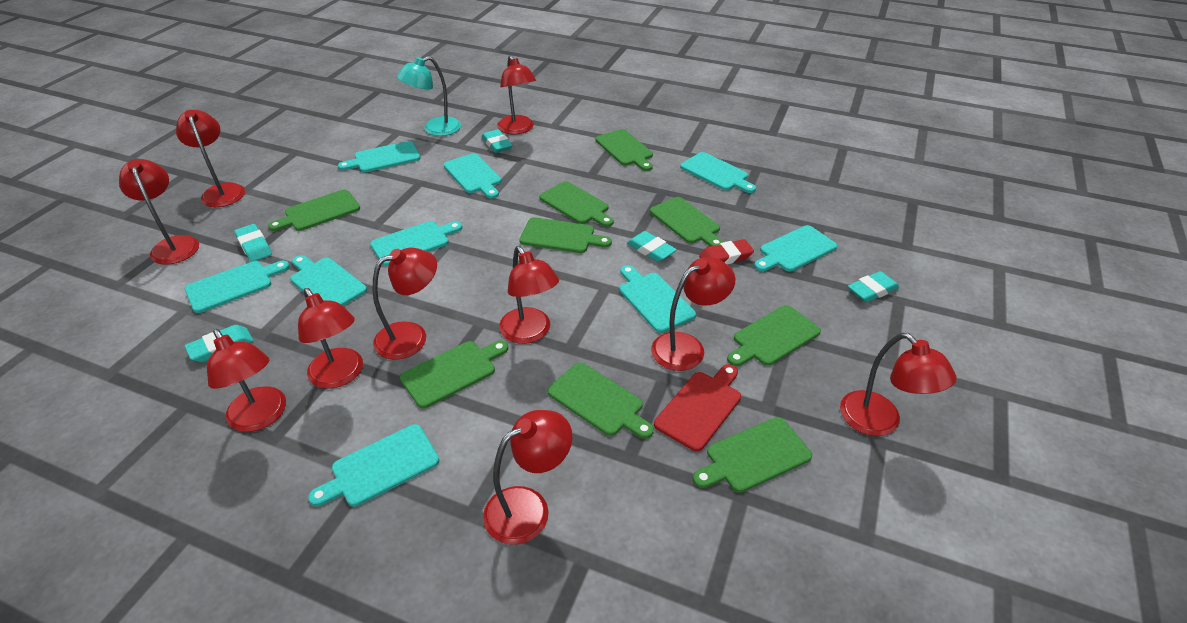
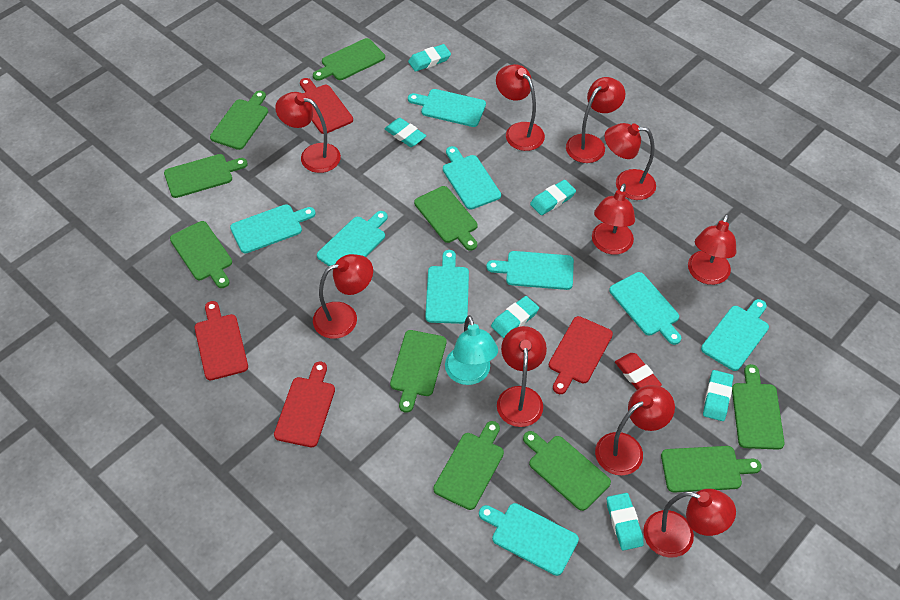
green cutting board: 9 -> 10
red cutting board: 1 -> 4
turquoise eraser: 5 -> 6

